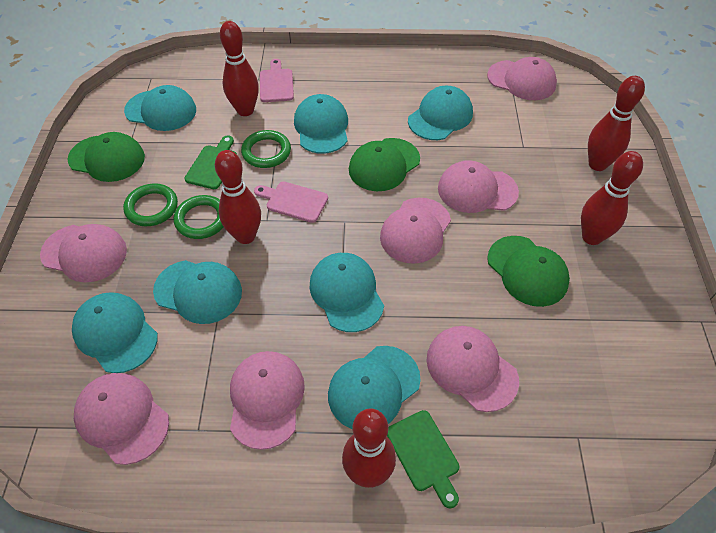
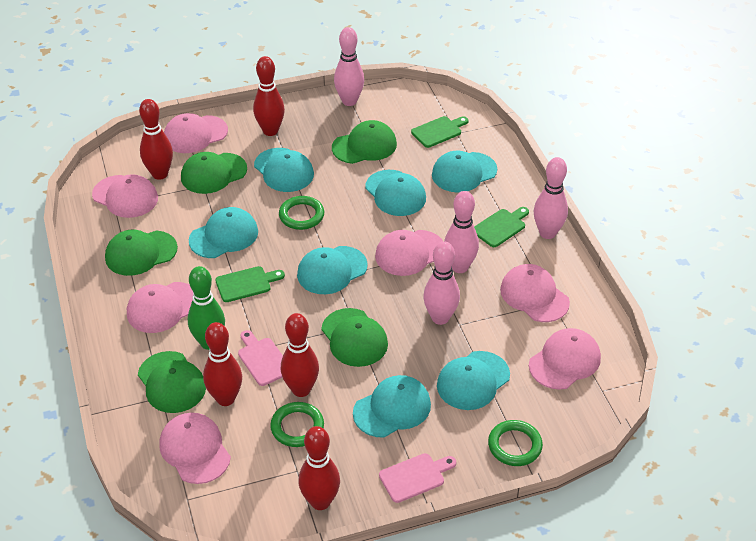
green bowling pin: 0 -> 1
green cap: 3 -> 5
green cutting board: 2 -> 3
pink bowling pin: 0 -> 4

